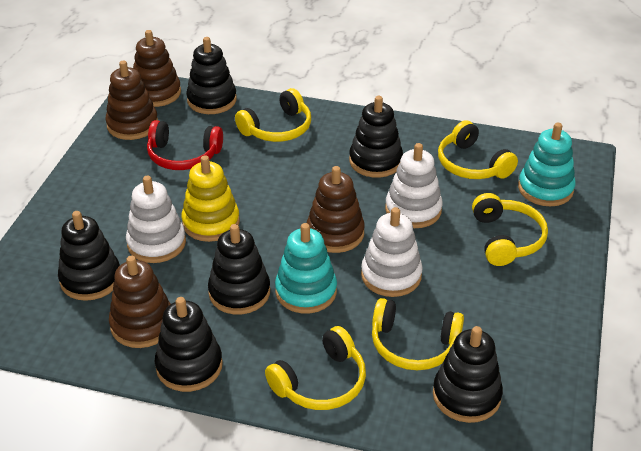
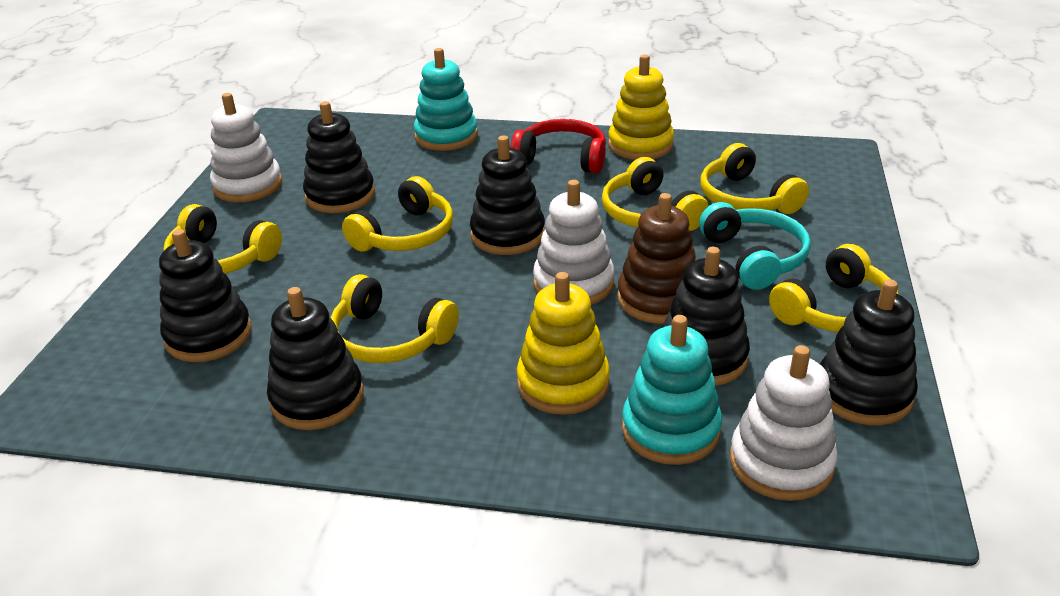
brown stacking toy: 4 -> 1
turquoise headphones: 0 -> 1
yellow headphones: 5 -> 6
yellow stacking toy: 1 -> 2

